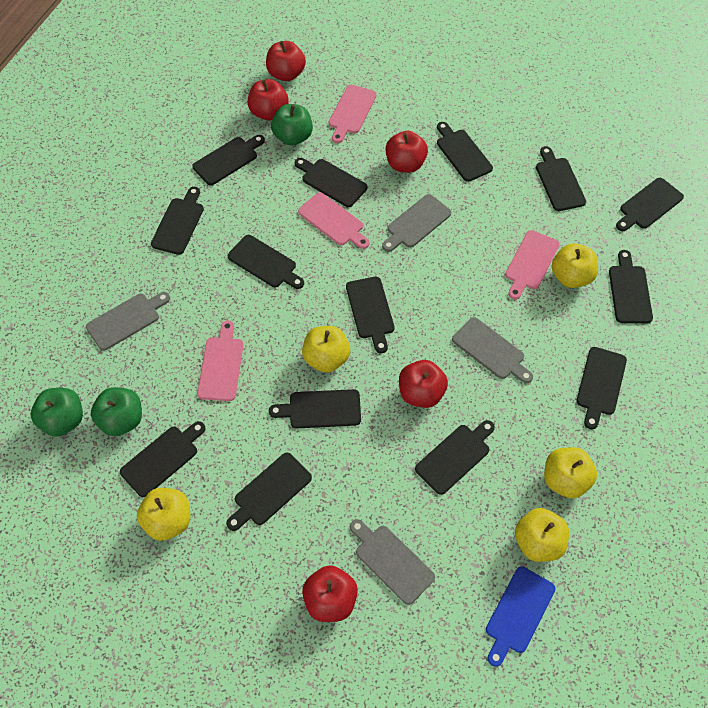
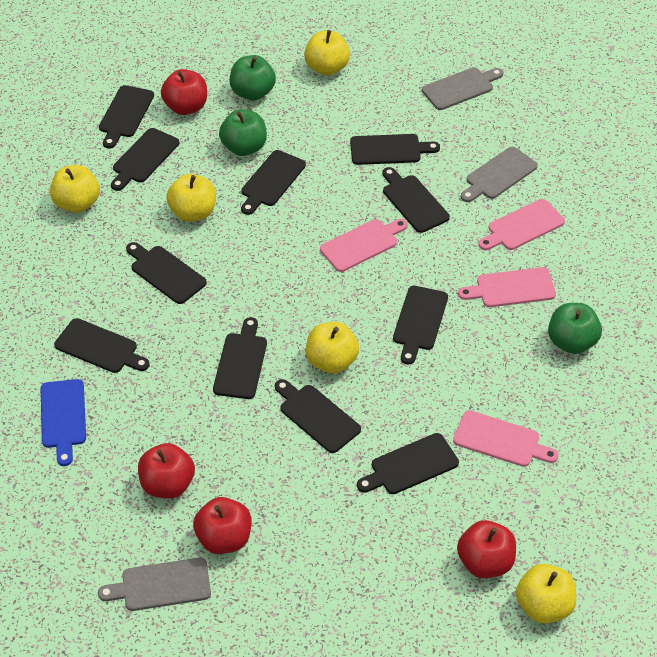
black cutting board: 14 -> 11
grey cutting board: 4 -> 3
red apple: 5 -> 4

